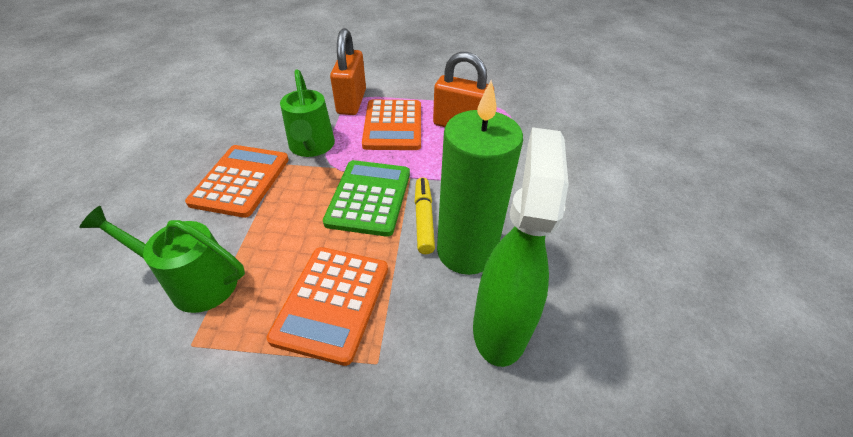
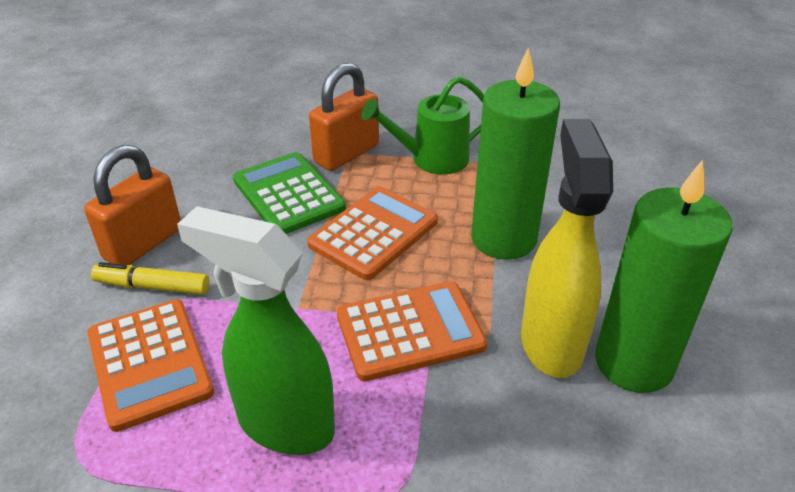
green candle: 1 -> 2
green watering can: 2 -> 1
yellow spray bottle: 0 -> 1

